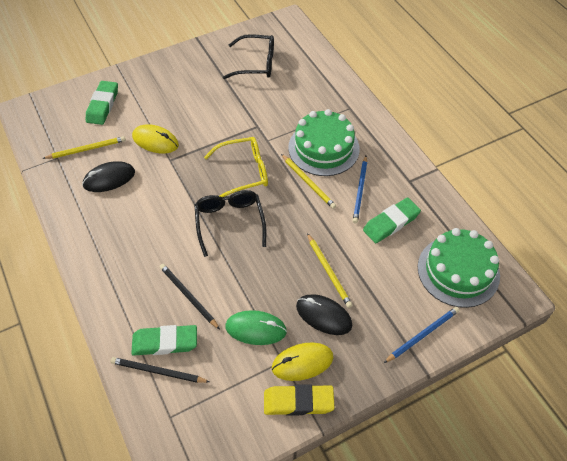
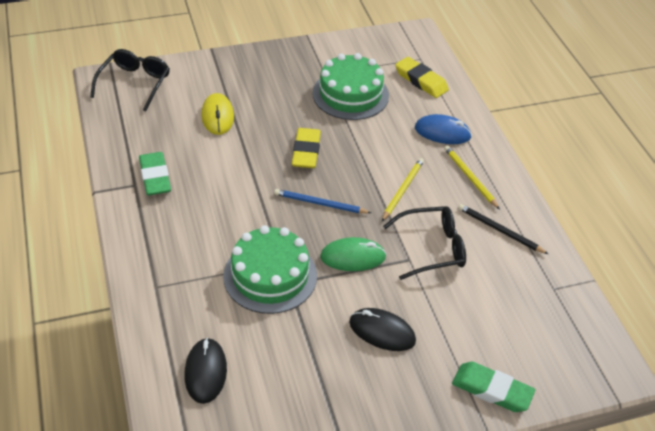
black pencil: 2 -> 1
blue mouse: 0 -> 1
blue pencil: 2 -> 1
green eraser: 3 -> 2
yellow eraser: 1 -> 2
yellow glasses: 1 -> 0
yellow mouse: 2 -> 1
yellow pencil: 3 -> 2

